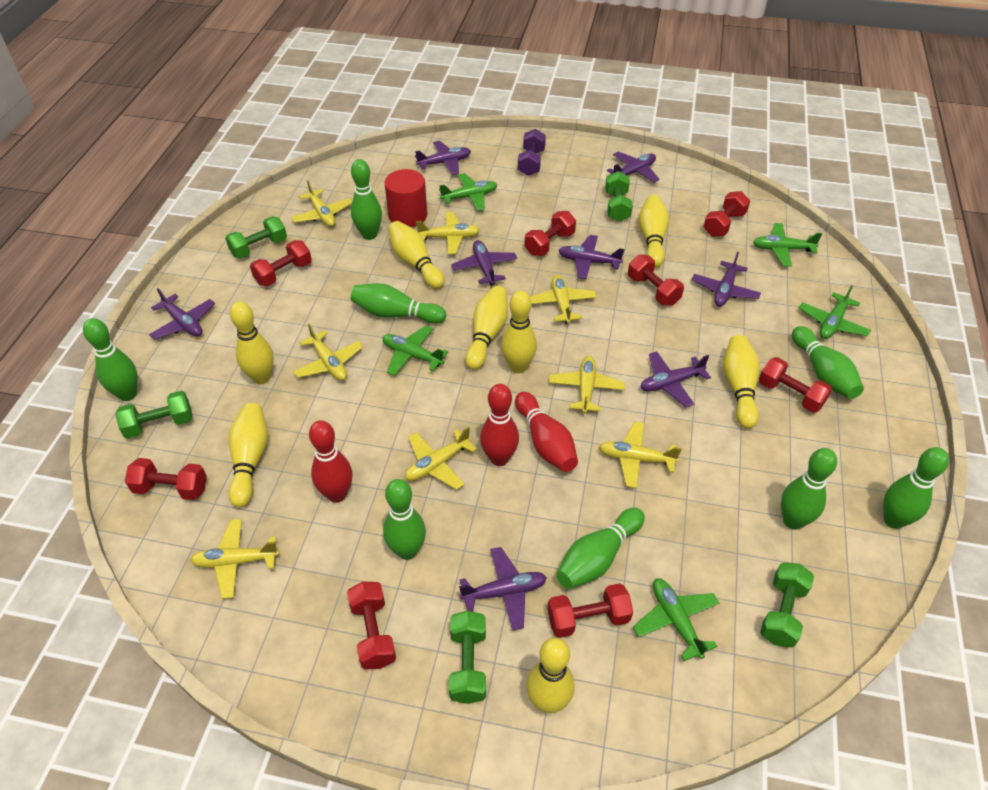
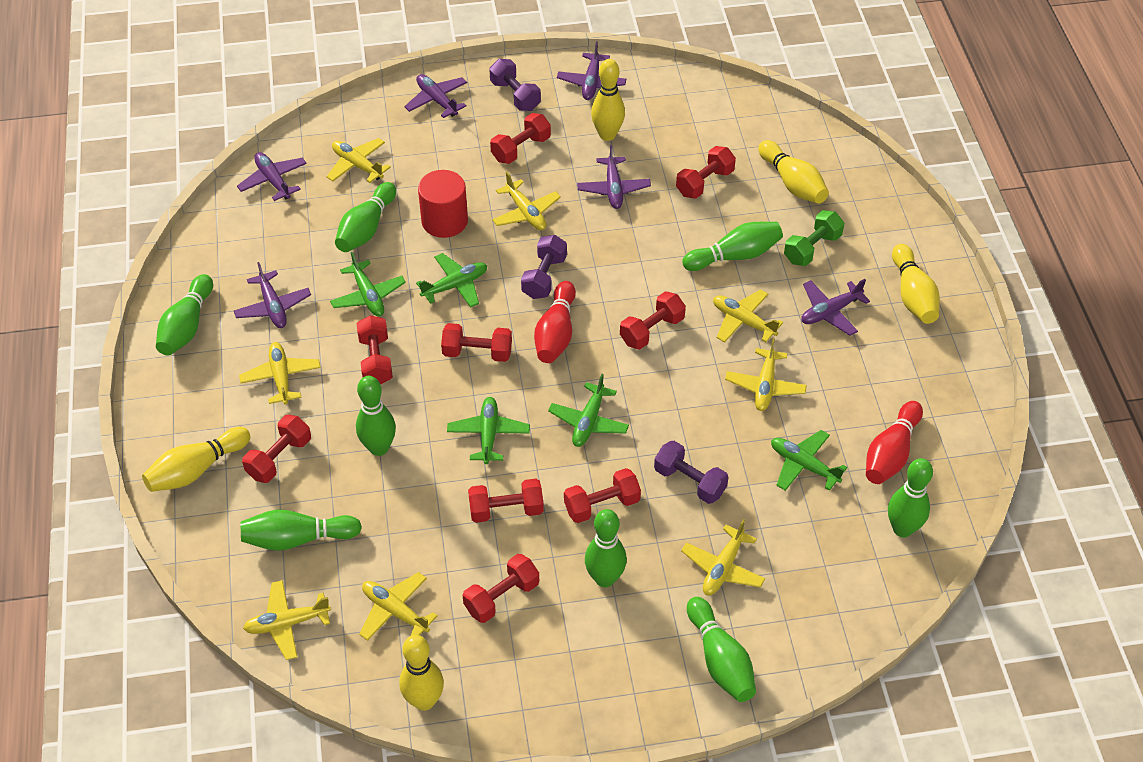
green dumbbell: 5 -> 1
purple dumbbell: 1 -> 3
purple plane: 8 -> 6
red bowling pin: 3 -> 2
red dumbbell: 8 -> 9
yellow bowling pin: 8 -> 5

